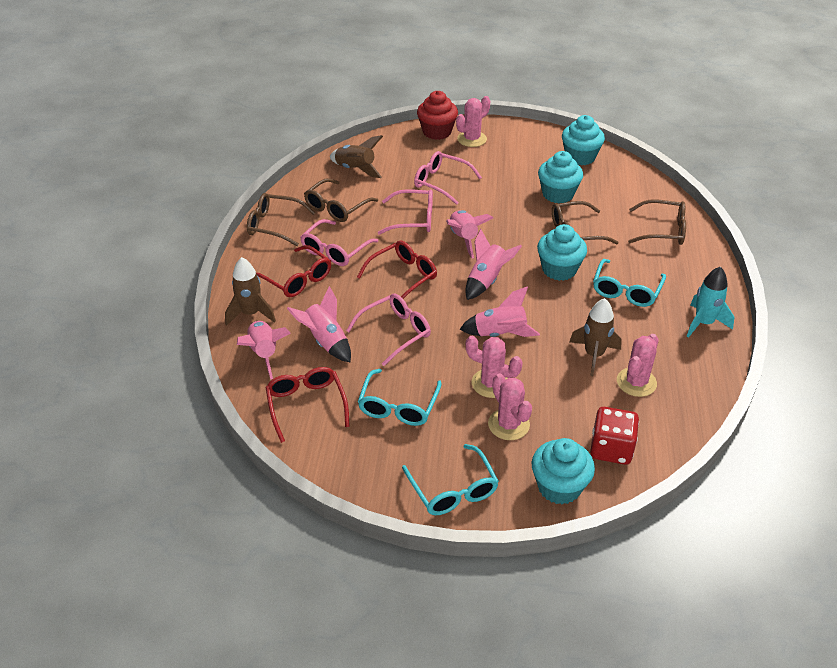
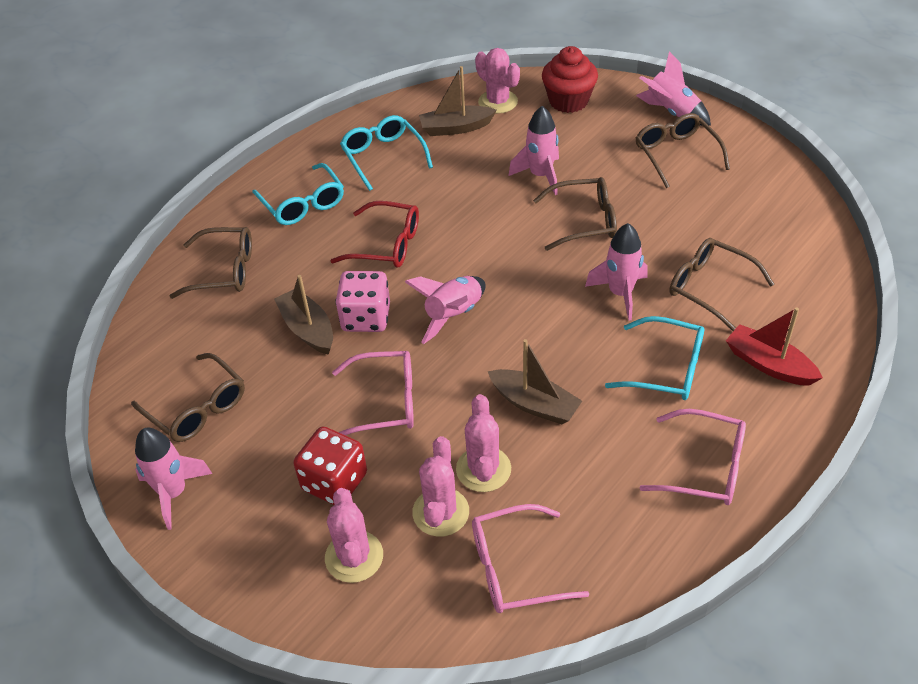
brown boat: 0 -> 3
brown glasses: 4 -> 5
brown rocket: 3 -> 0
pink dice: 0 -> 1
pink glasses: 4 -> 3
red boat: 0 -> 1
red glasses: 3 -> 1
turquoise cupcake: 4 -> 0
turquoise rocket: 1 -> 0

